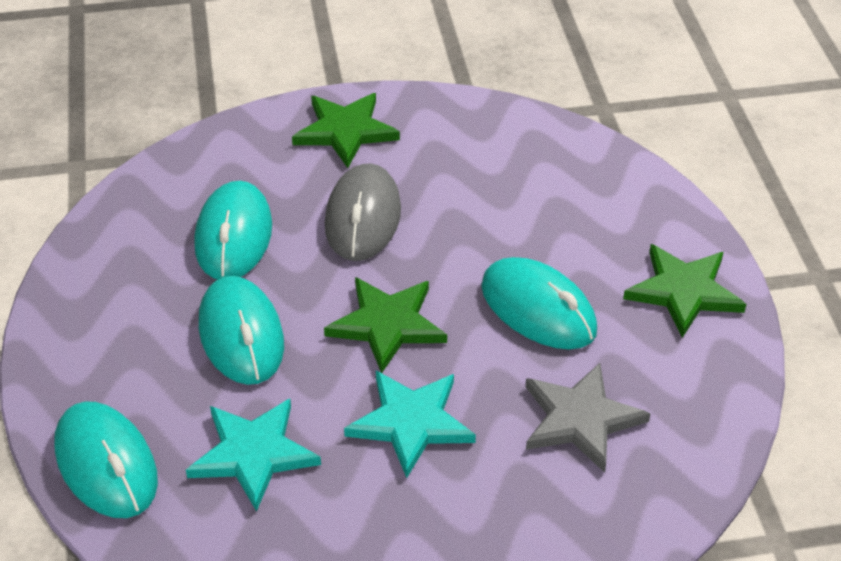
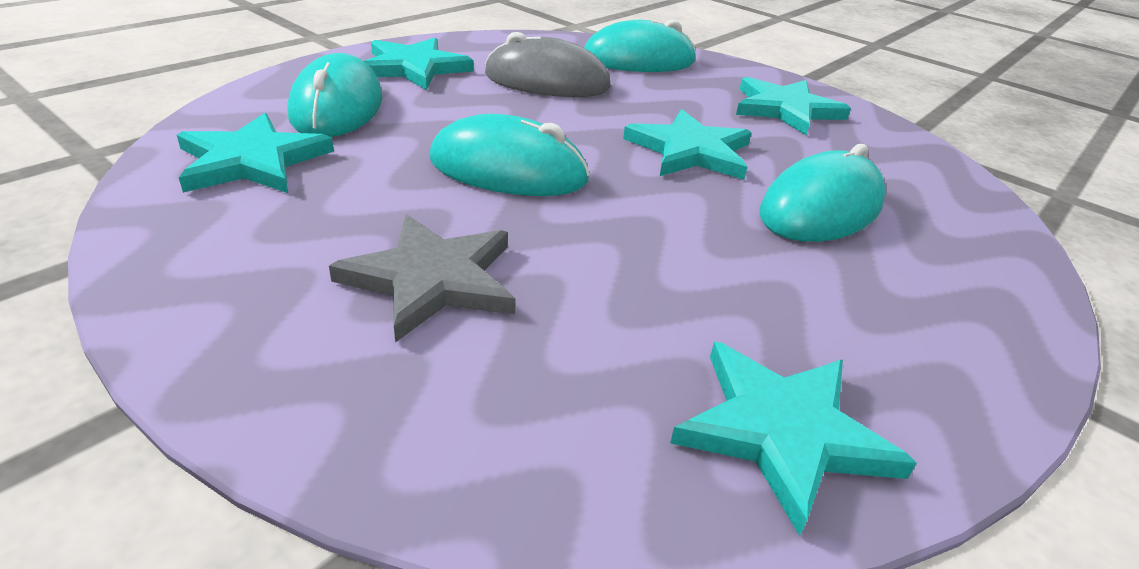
green star: 3 -> 0
turquoise star: 2 -> 5

